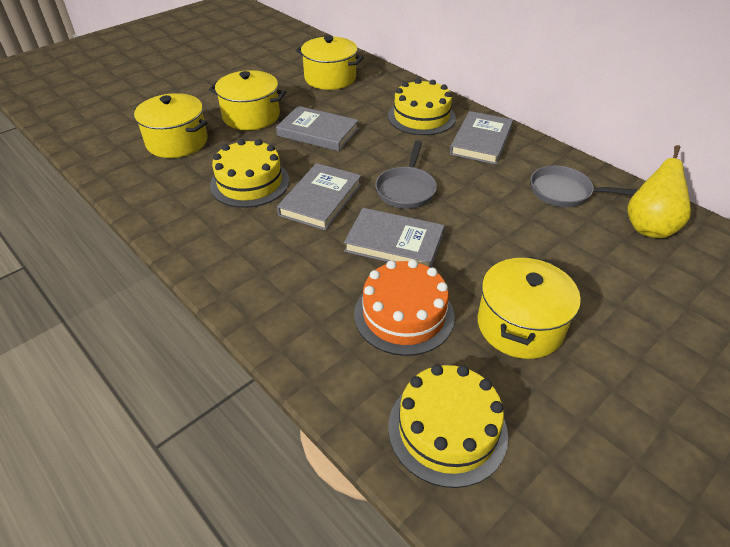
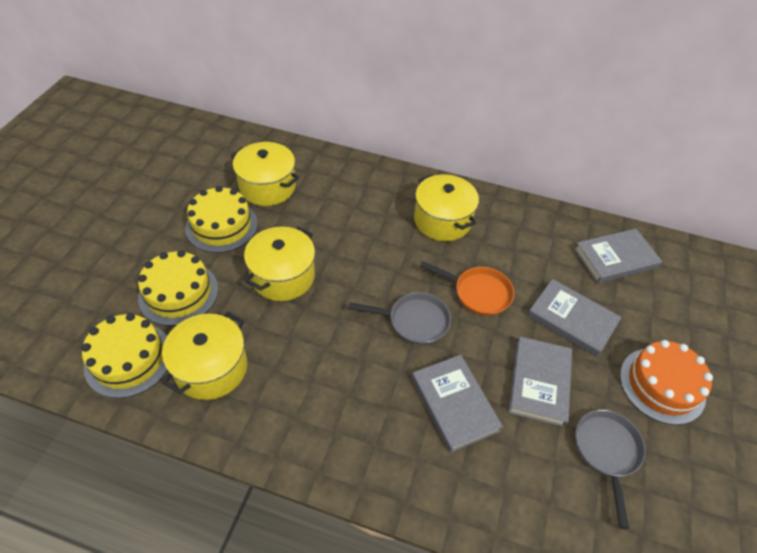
orange pan: 0 -> 1
yellow pear: 1 -> 0

